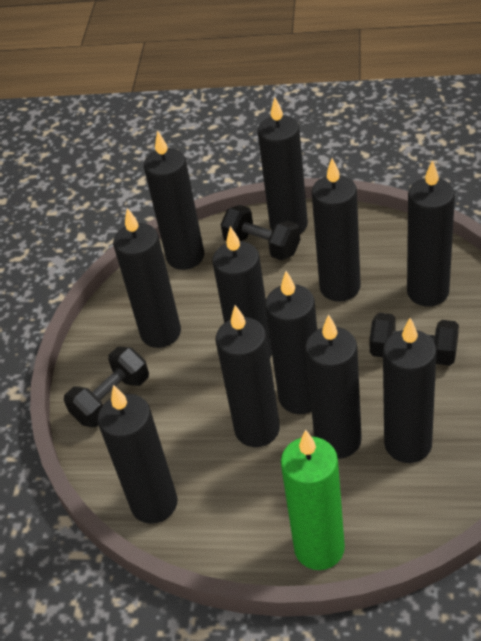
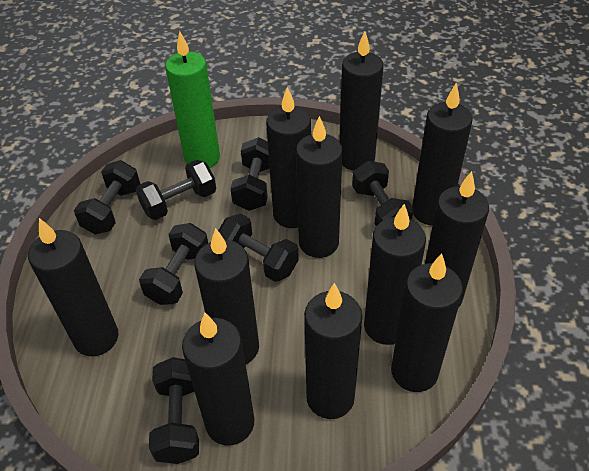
black dumbbell: 3 -> 7

